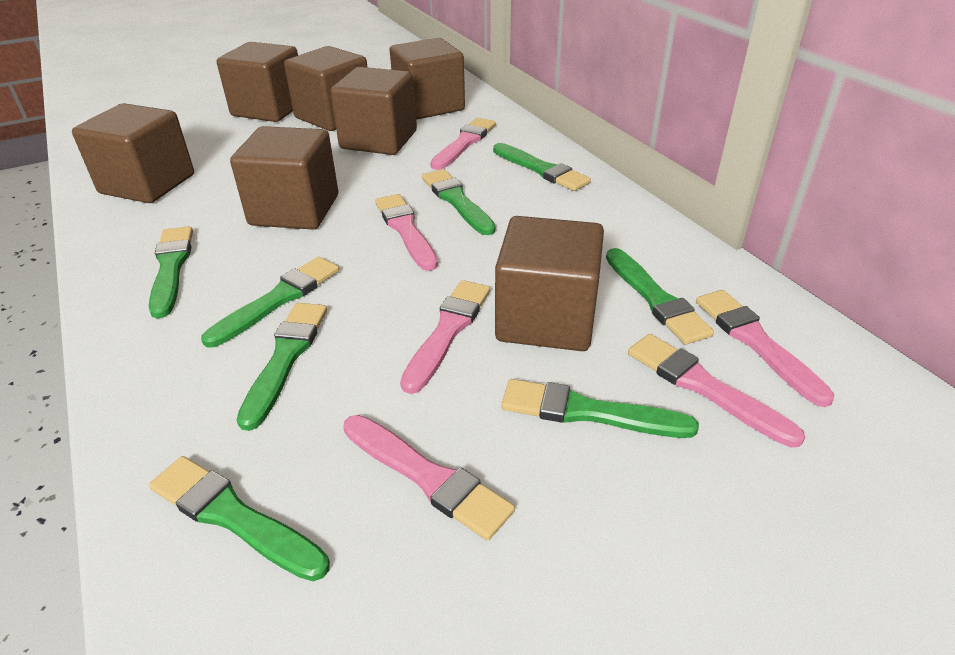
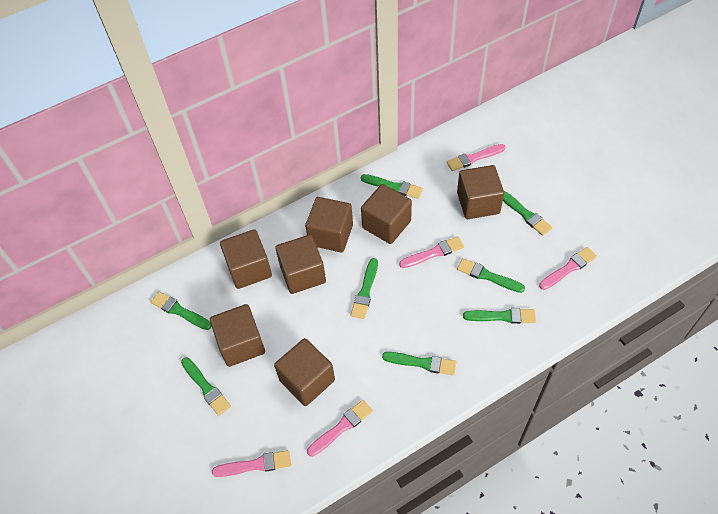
pink brush: 6 -> 5

